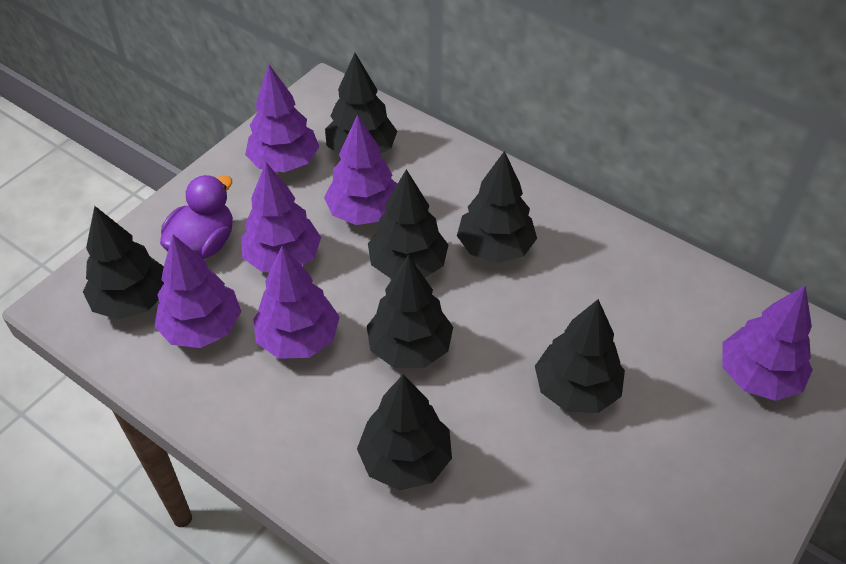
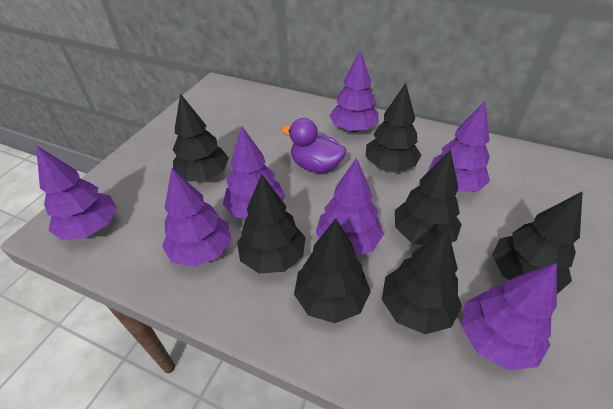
purple tree: 6 -> 7

